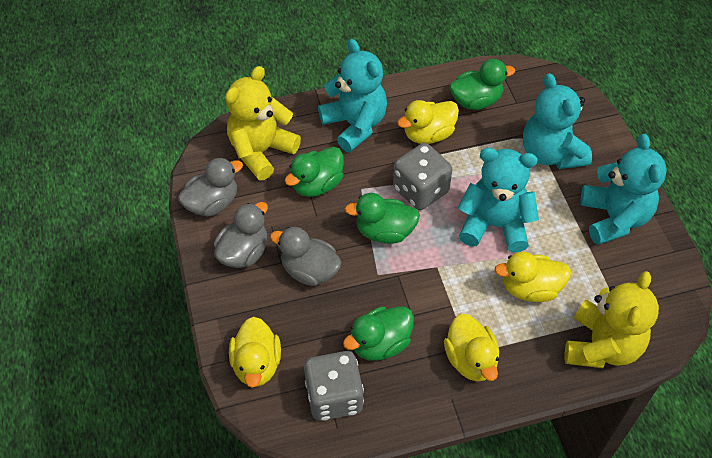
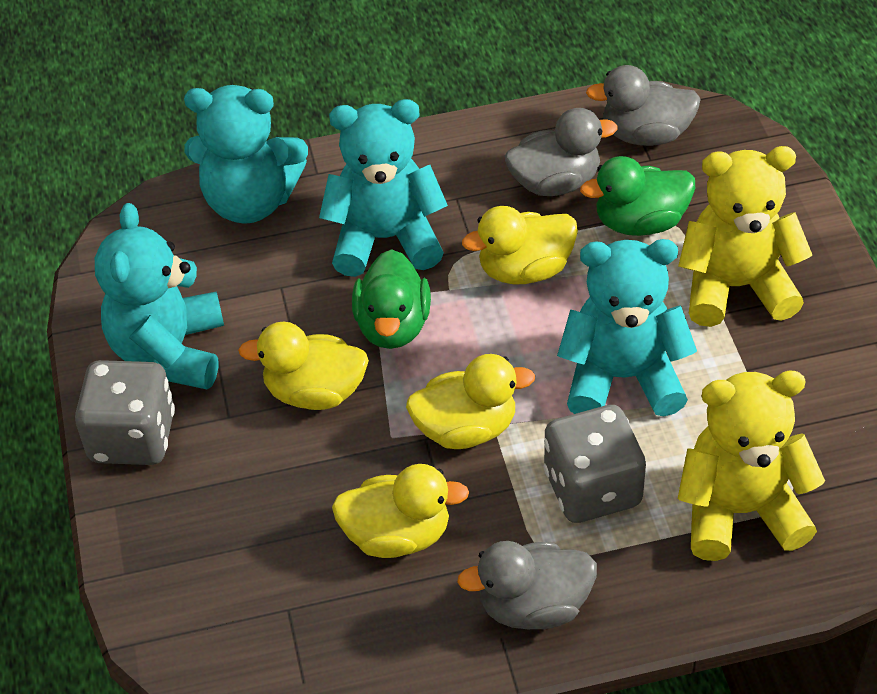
green duck: 4 -> 2

